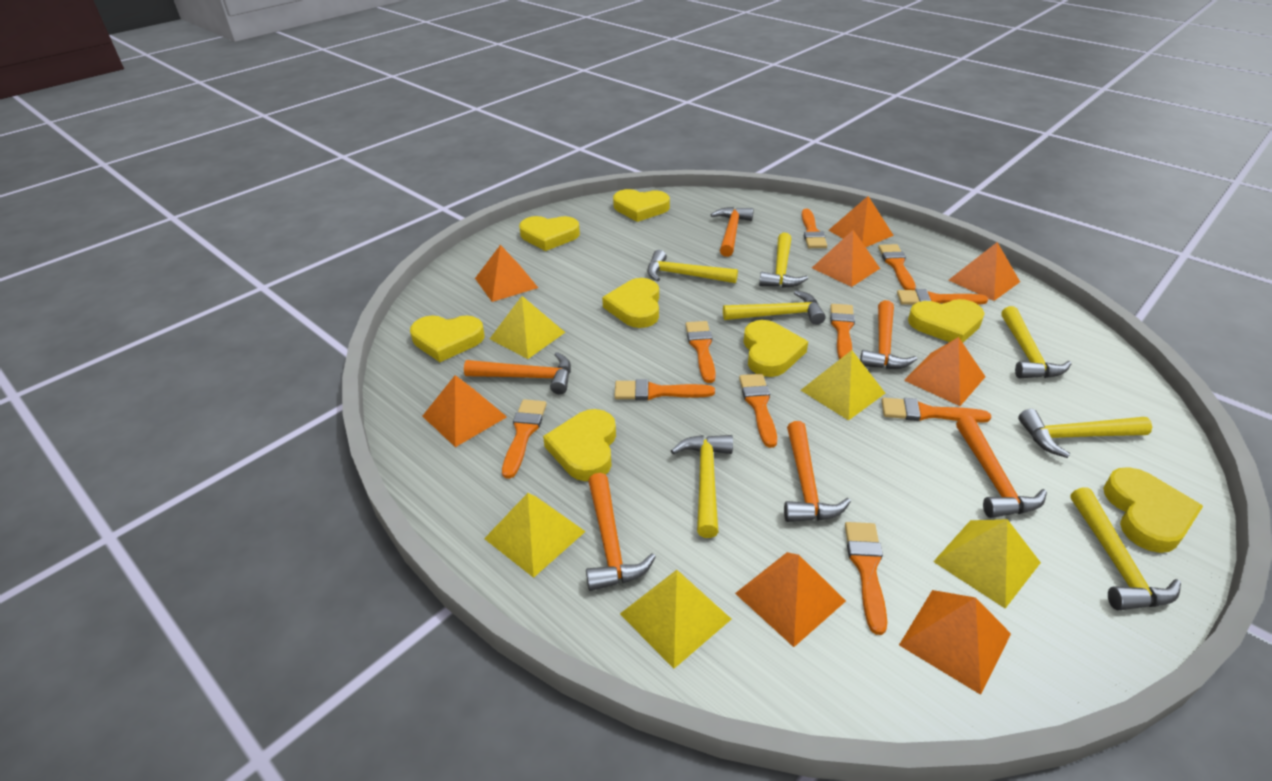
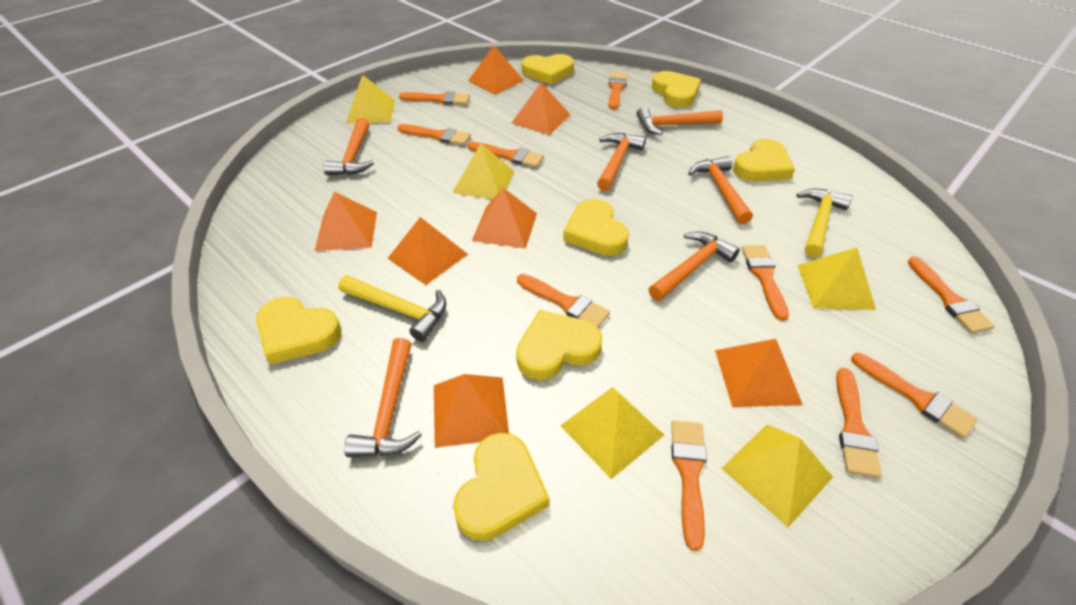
orange pyramid: 8 -> 7
yellow hammer: 7 -> 2
yellow heart: 8 -> 7

